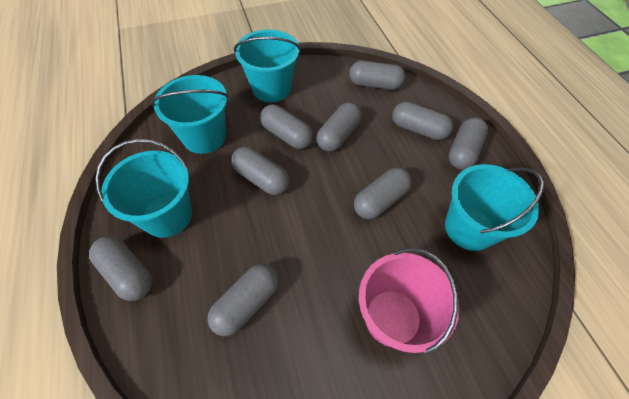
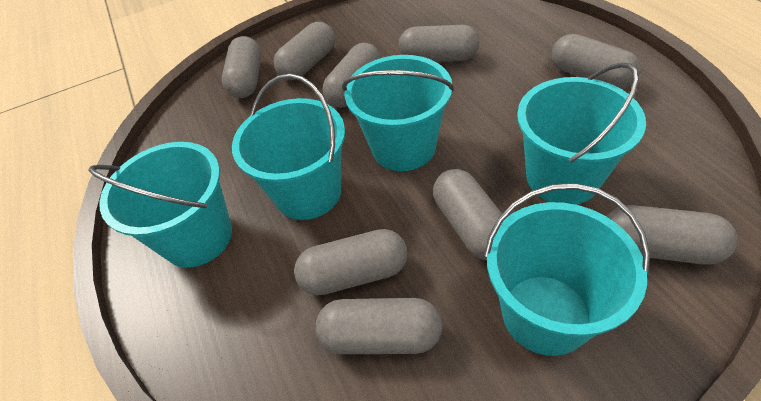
pink bucket: 1 -> 0
turquoise bucket: 4 -> 5

